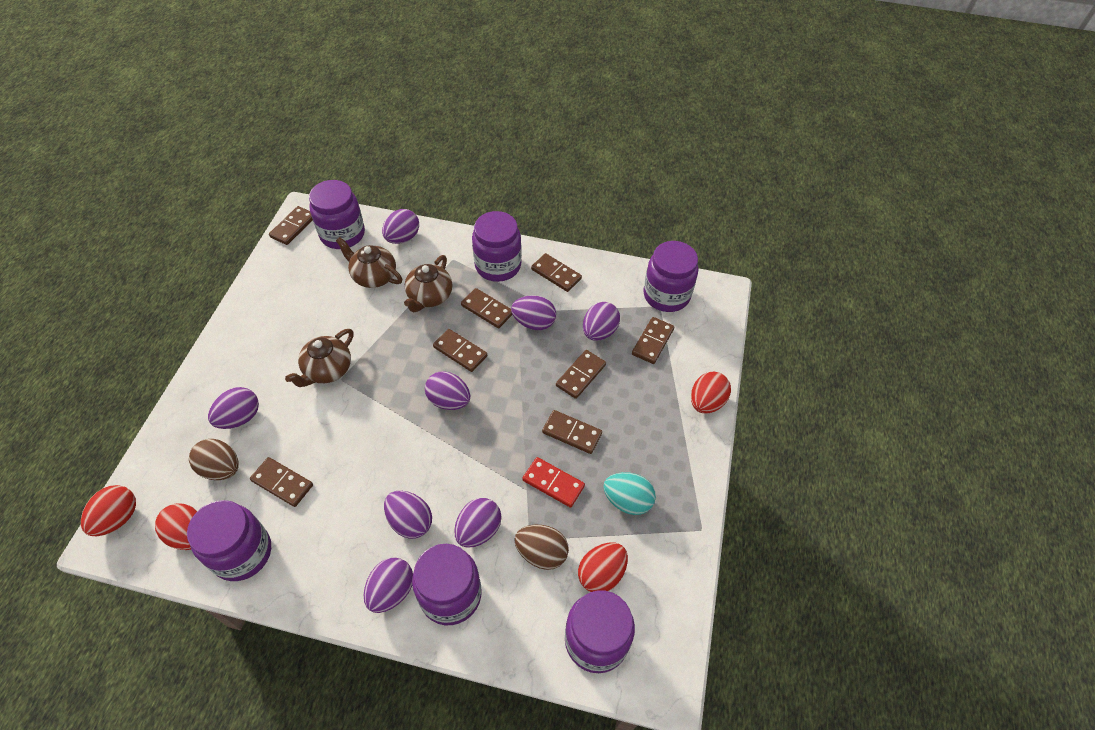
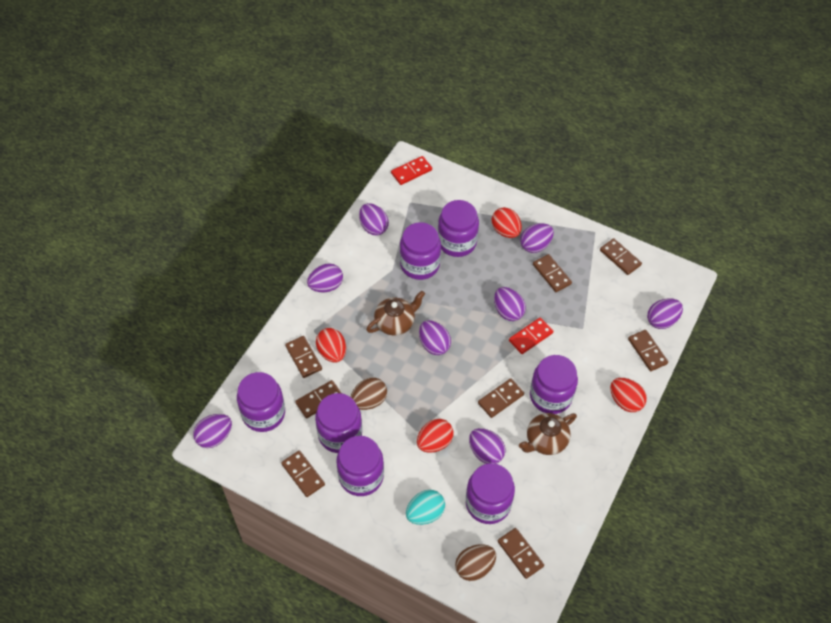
brown teapot: 3 -> 2
purple jar: 6 -> 7
red domino: 1 -> 2

